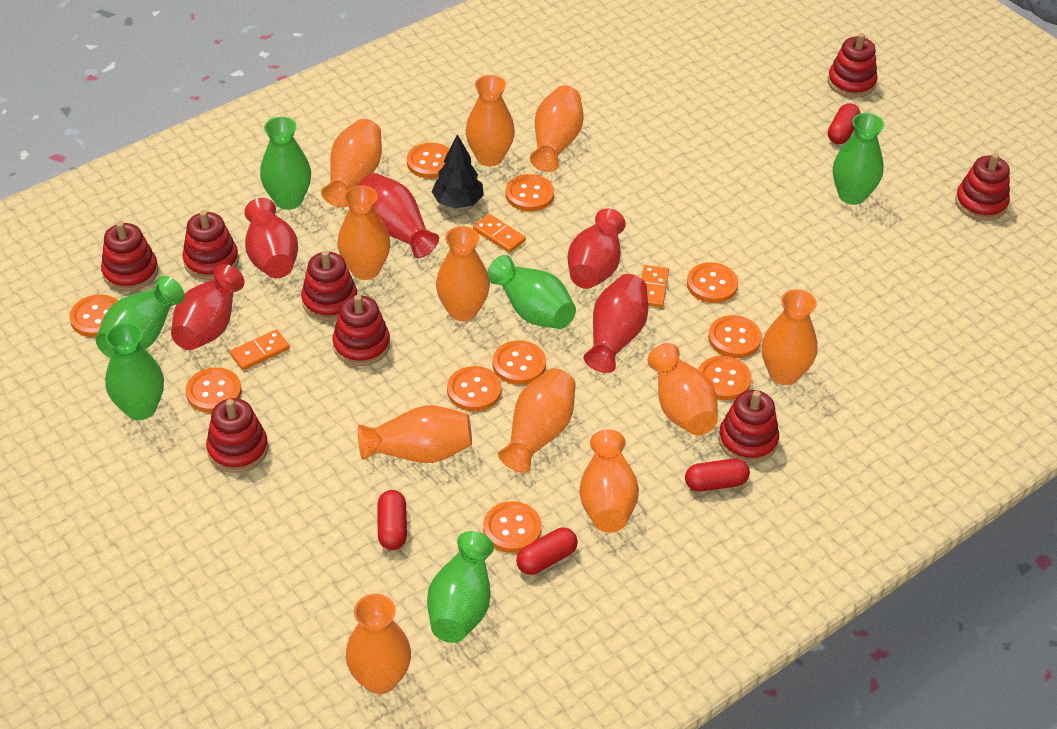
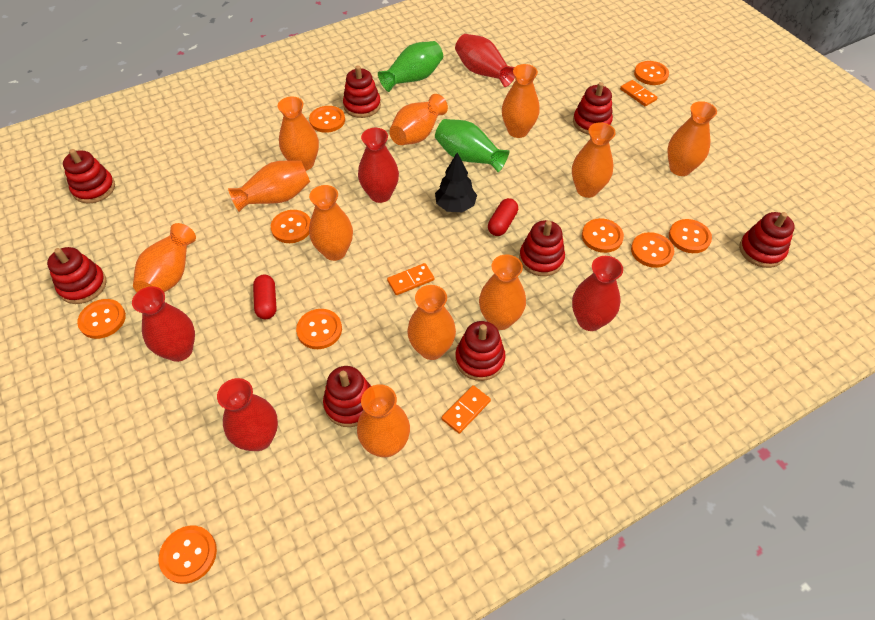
green vase: 6 -> 2
orange button: 10 -> 9
red capsule: 4 -> 2

